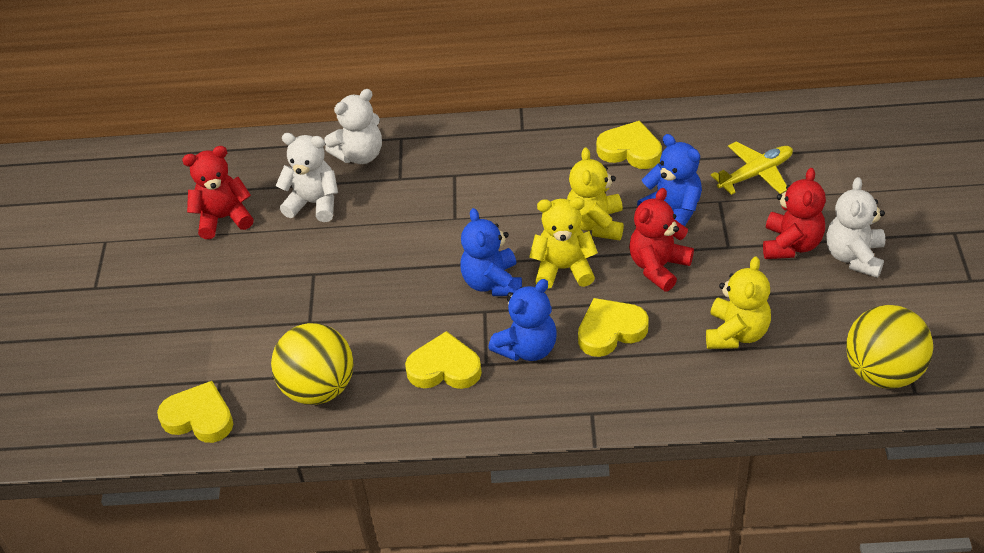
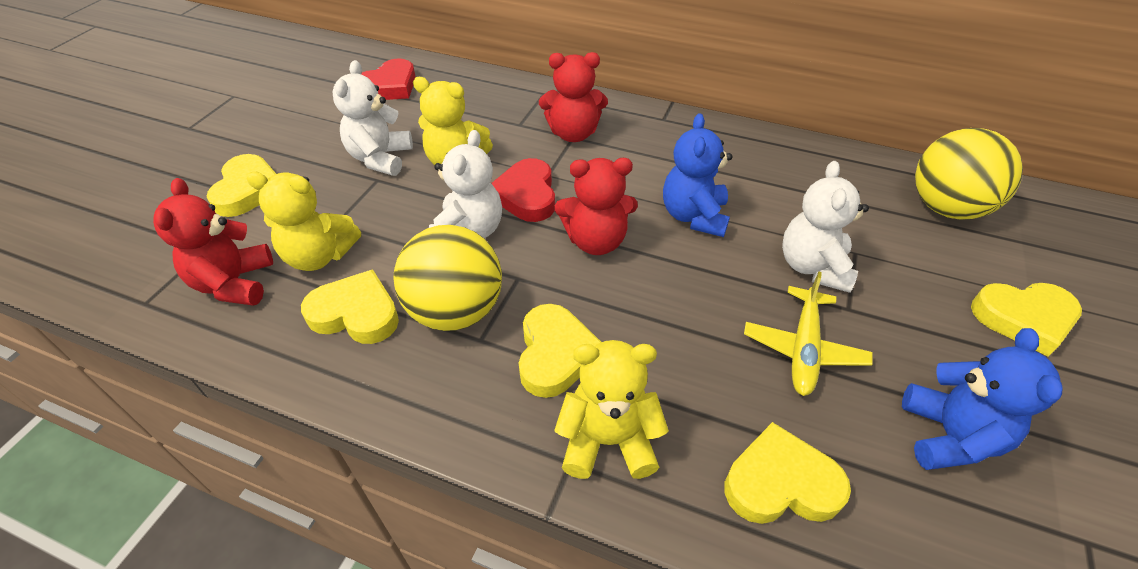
blue teddy bear: 3 -> 2
red heart: 0 -> 2
yellow heart: 4 -> 5

